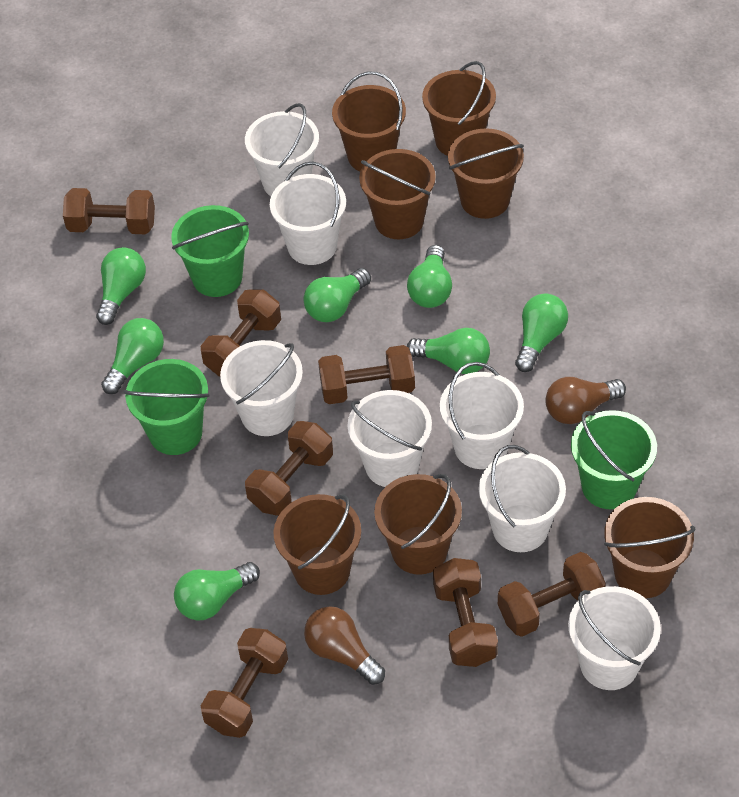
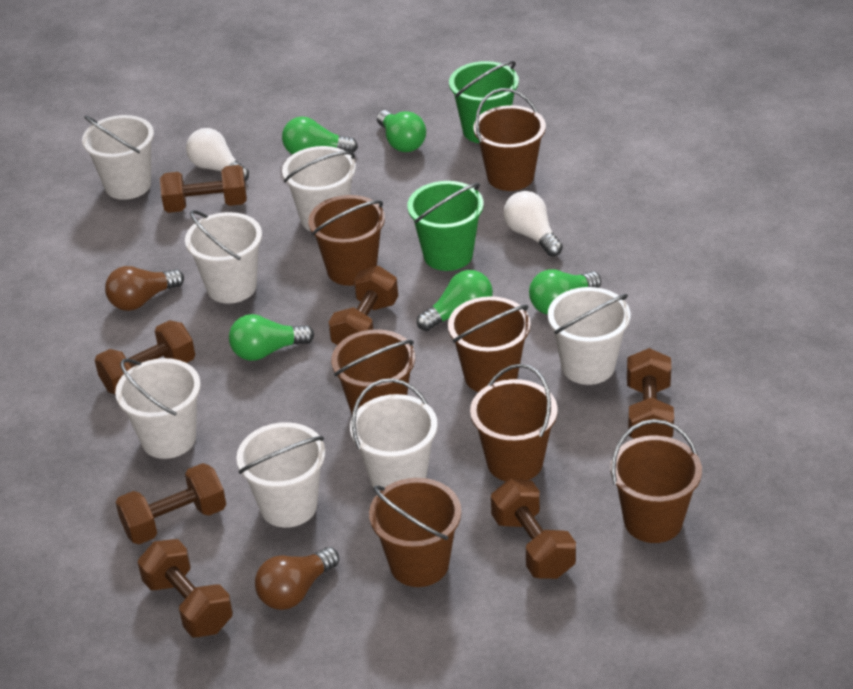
green bucket: 3 -> 2
green light bulb: 7 -> 5
white light bulb: 0 -> 2

